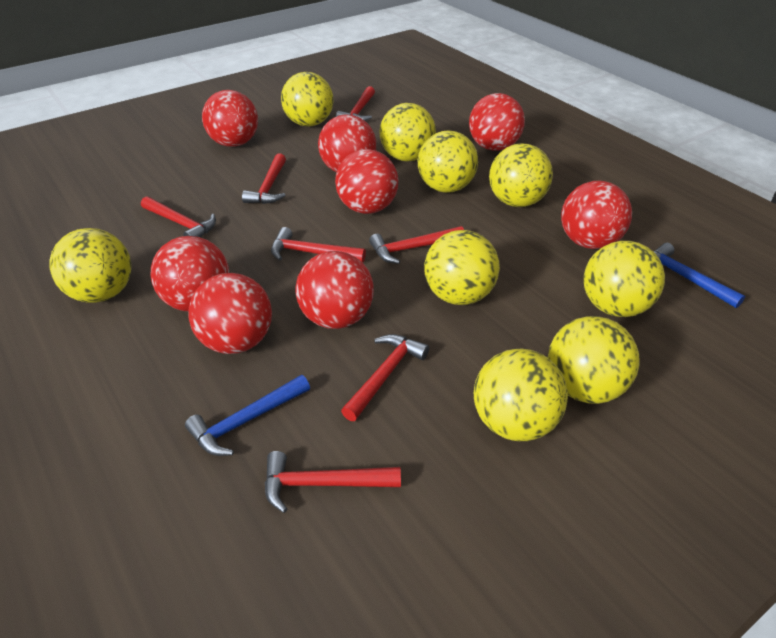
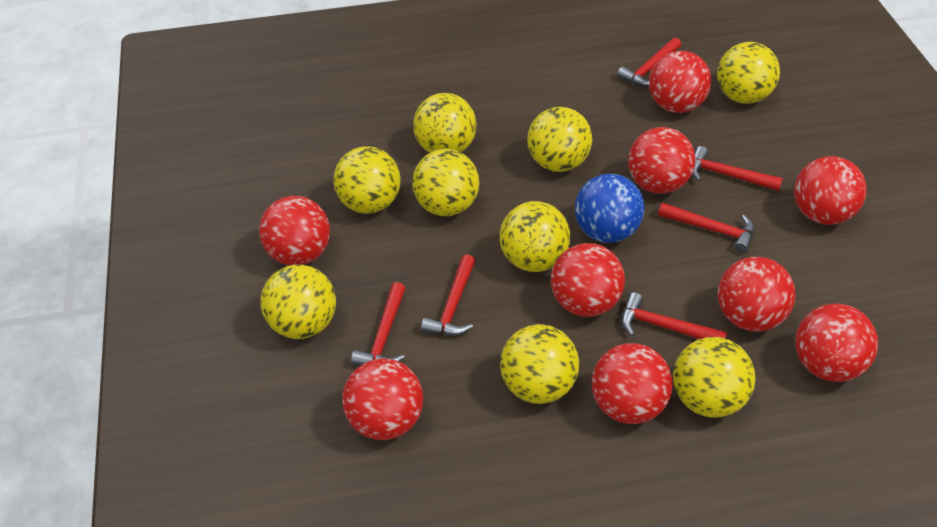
blue ball: 0 -> 1
blue hammer: 2 -> 0
red ball: 8 -> 9
red hammer: 7 -> 6

